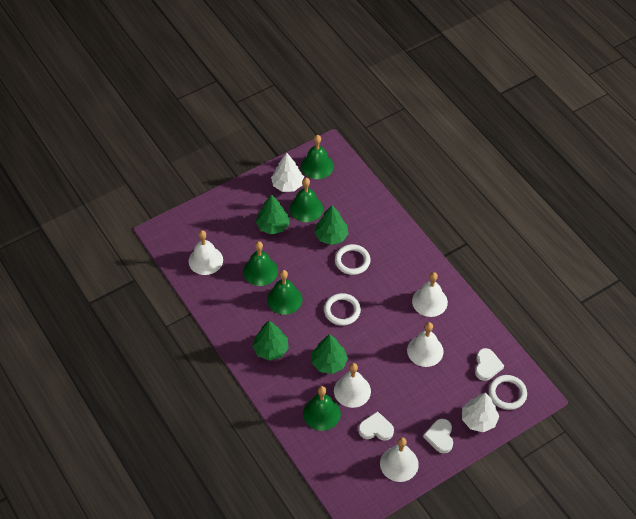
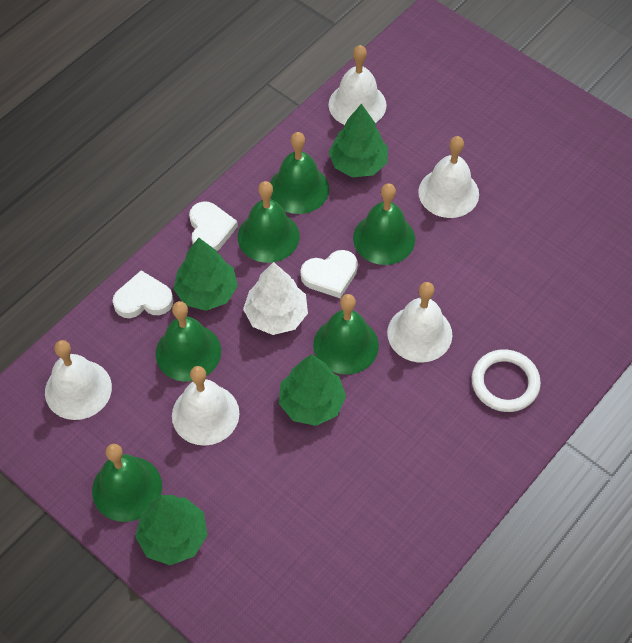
green bell: 5 -> 6
white ring: 3 -> 1
white tree: 2 -> 1

